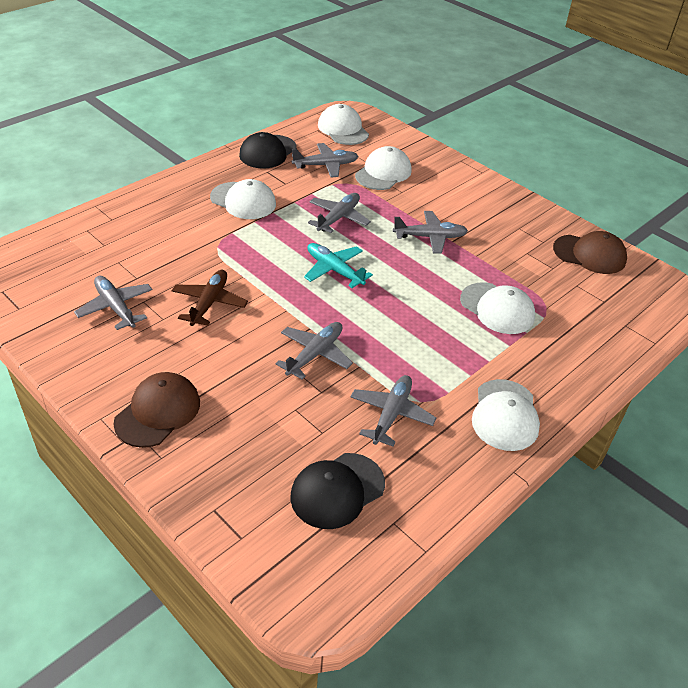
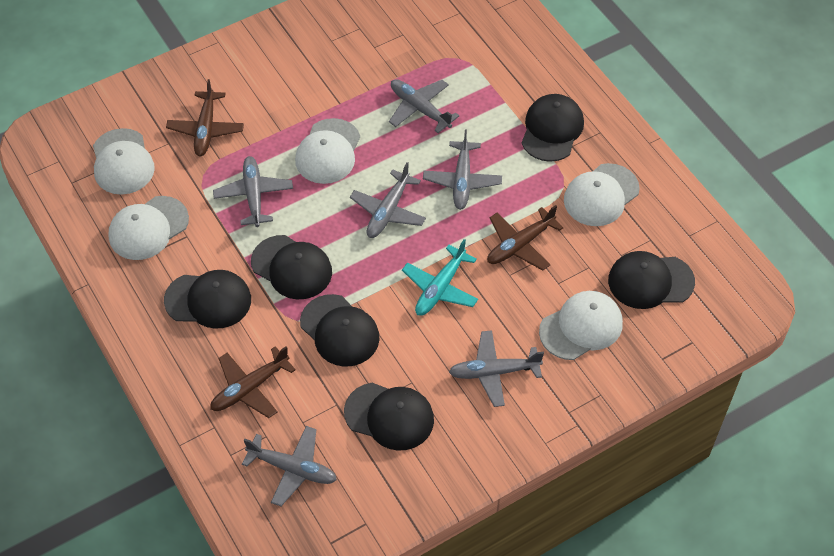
black cap: 2 -> 6
brown cap: 2 -> 0
brown plane: 1 -> 3

